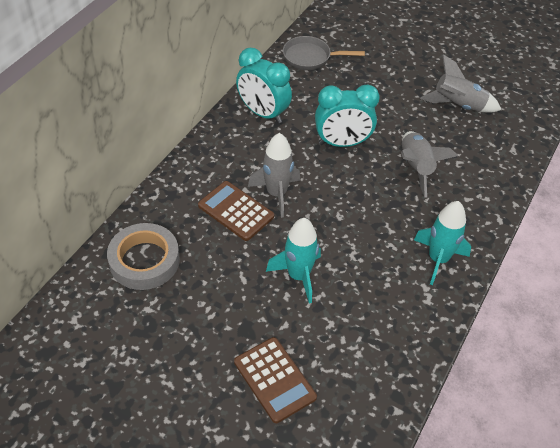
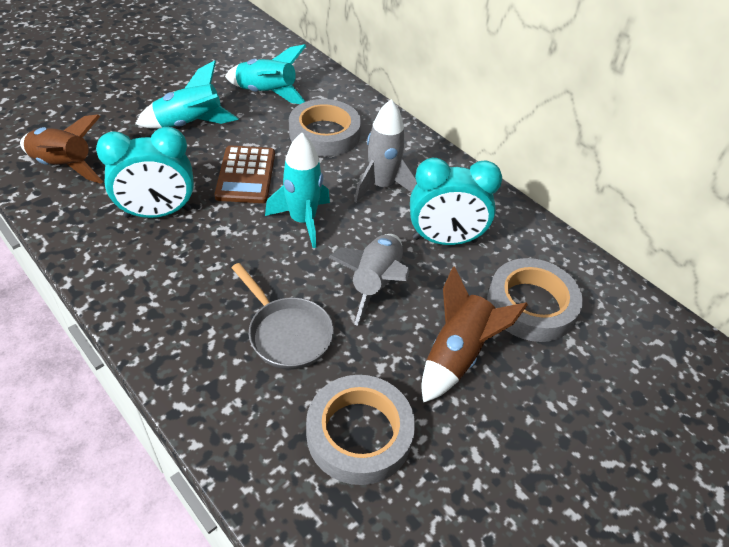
brown calculator: 2 -> 1
brown rocket: 0 -> 2
grey rocket: 3 -> 2
grey tape: 1 -> 3
turquoise rocket: 2 -> 3

